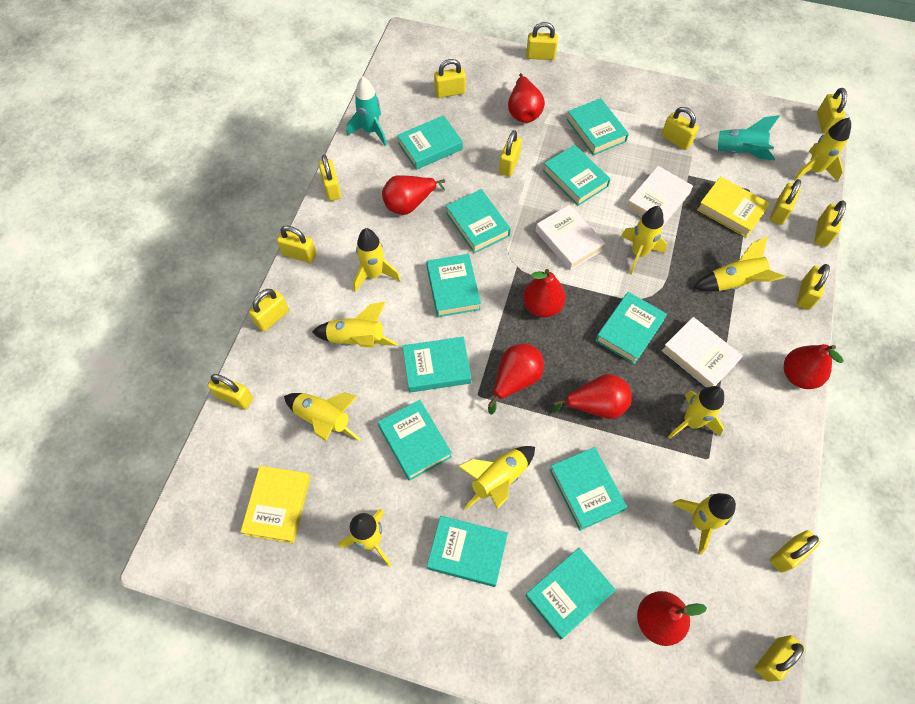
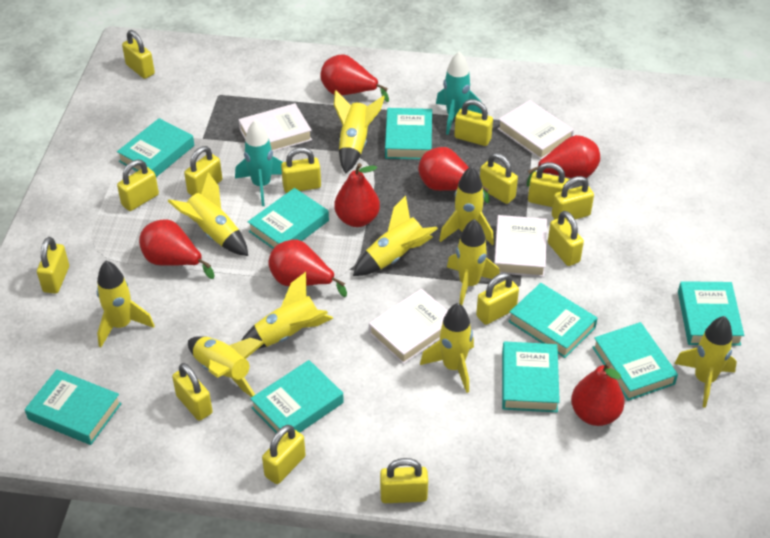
turquoise book: 11 -> 9
white book: 3 -> 4
yellow book: 2 -> 0

